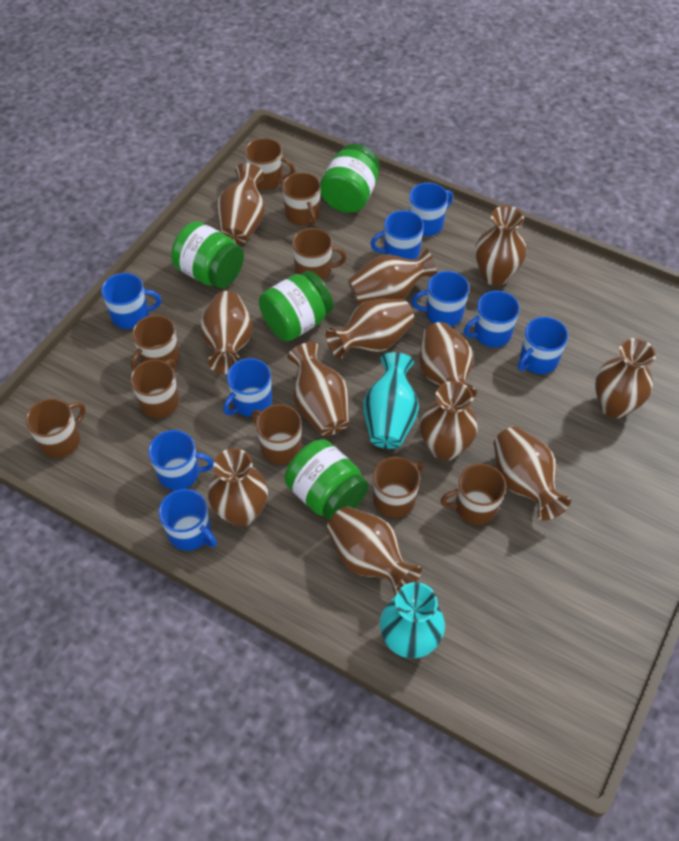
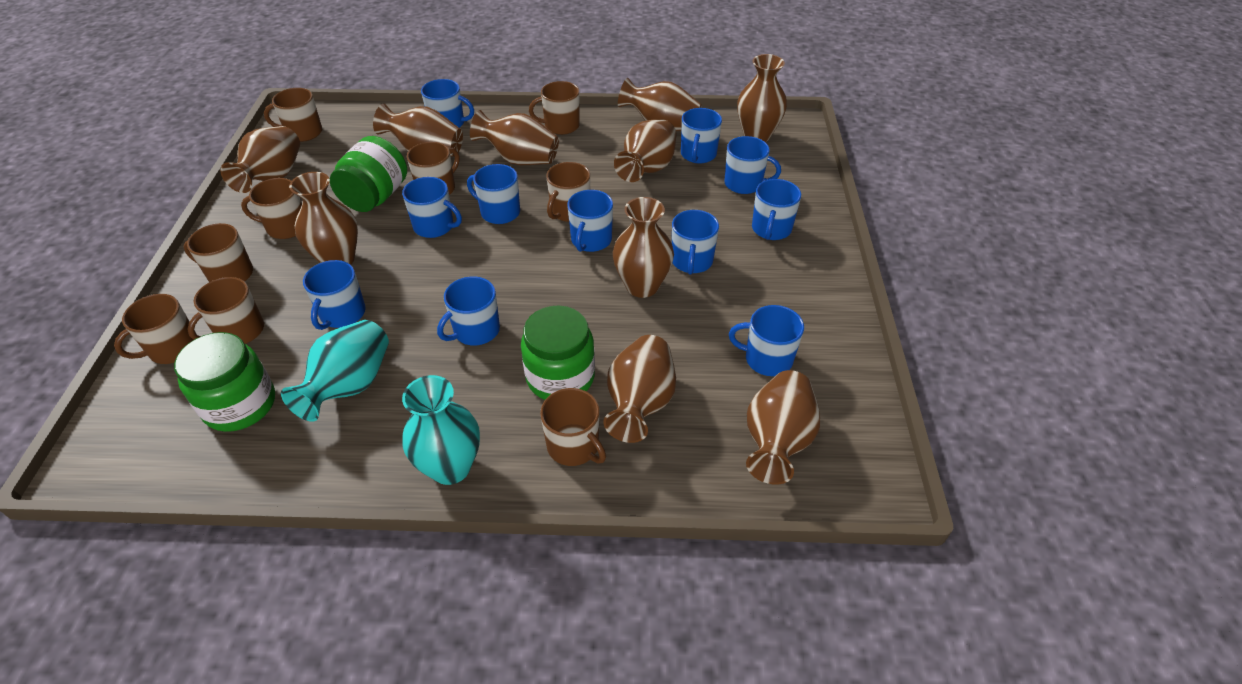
blue mug: 9 -> 11
brown vase: 12 -> 10
green jar: 4 -> 3

